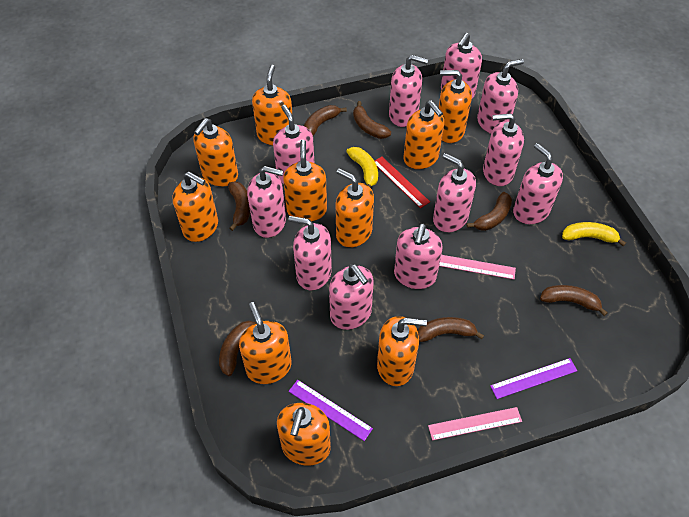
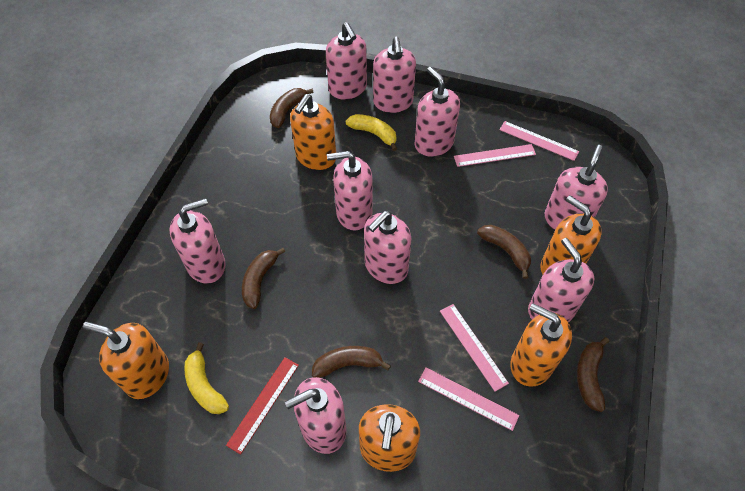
brown banana: 7 -> 5
orange soap dispenser: 10 -> 5
pink ruler: 2 -> 4
pink soap dispenser: 11 -> 9
purple ruler: 2 -> 0

